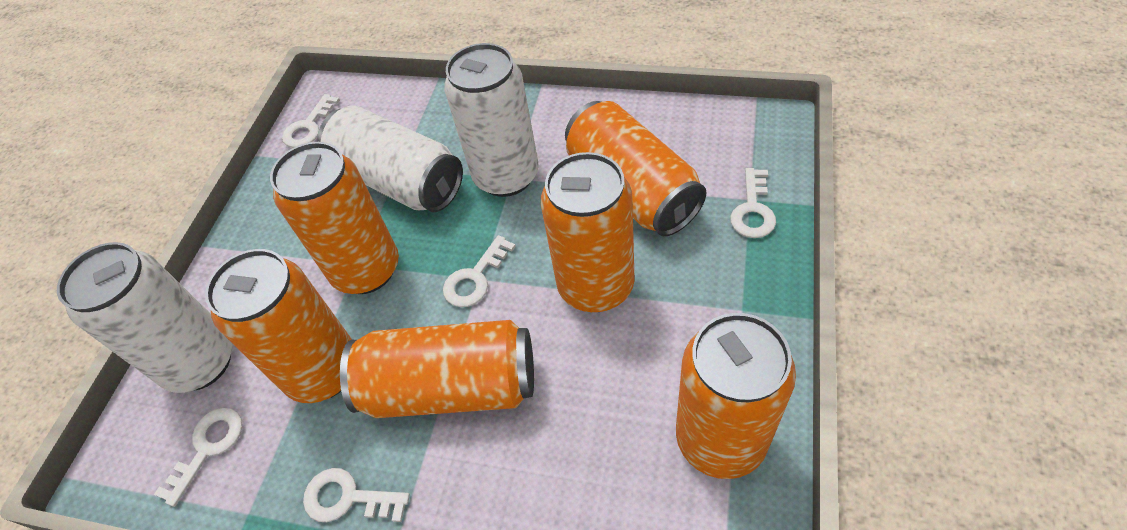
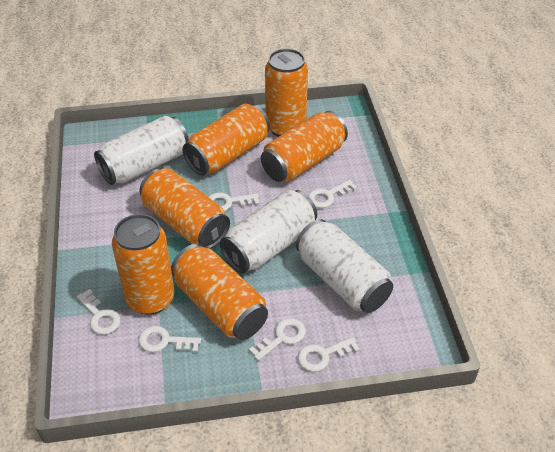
white key: 5 -> 6

